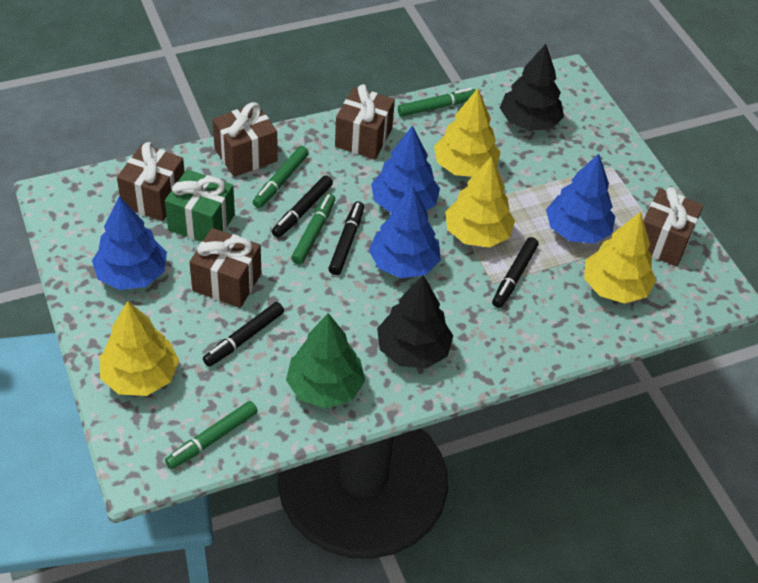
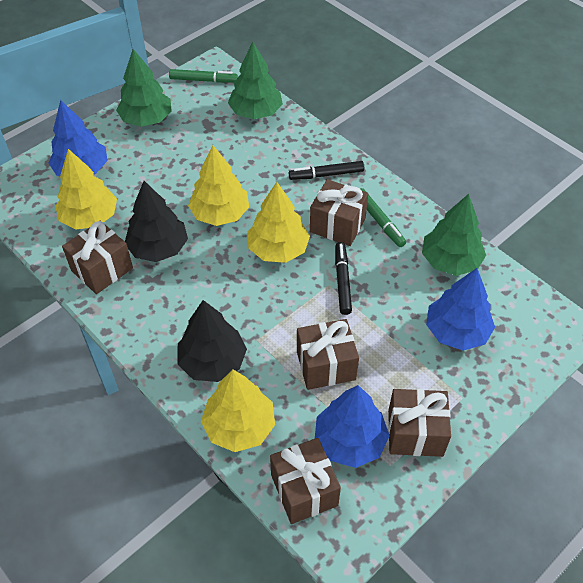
black marker: 4 -> 2
blue tree: 4 -> 3
green gift: 1 -> 0
green marker: 4 -> 2
green tree: 1 -> 3

